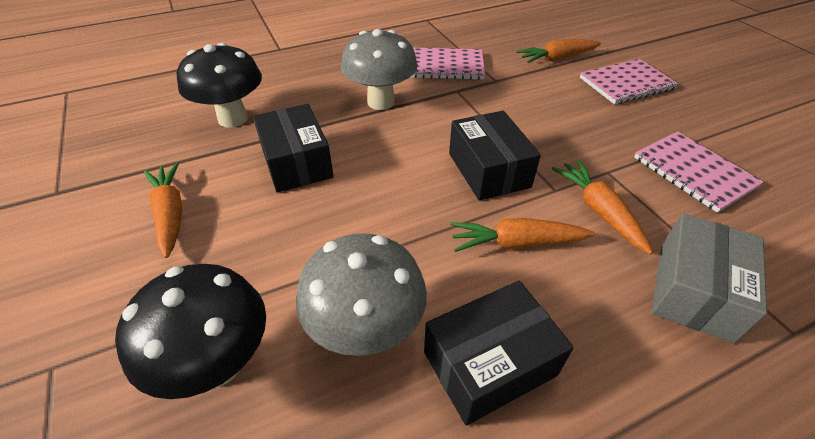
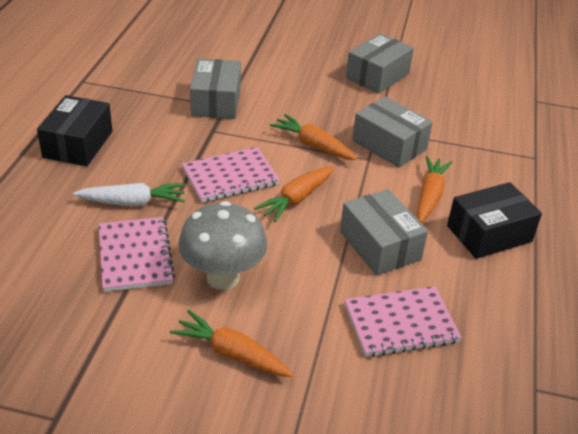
black box: 3 -> 2
black mushroom: 2 -> 0
grey box: 1 -> 4
grey mushroom: 2 -> 1
white carrot: 0 -> 1

